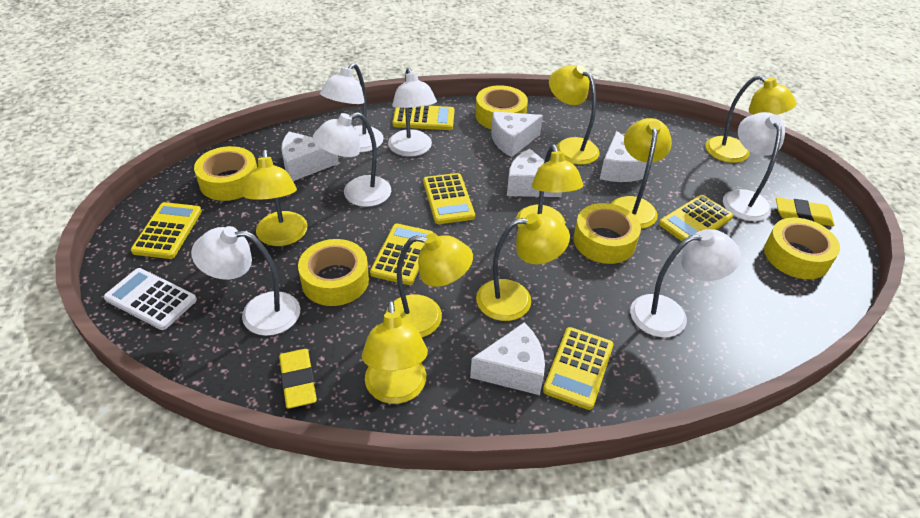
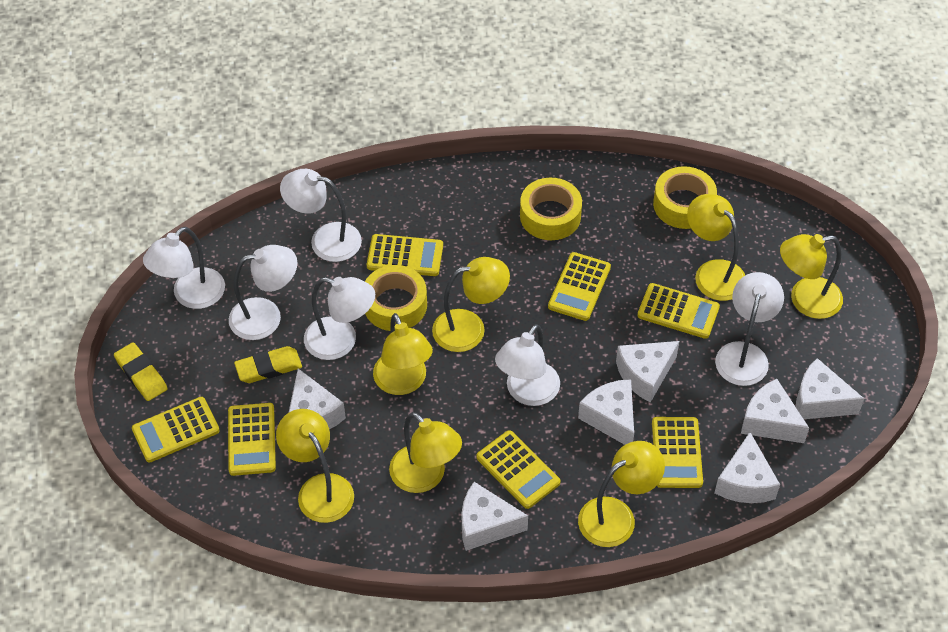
white calculator: 1 -> 0
white cheese: 5 -> 7
yellow calculator: 6 -> 7
yellow lamp: 8 -> 7
yellow tape: 5 -> 3

